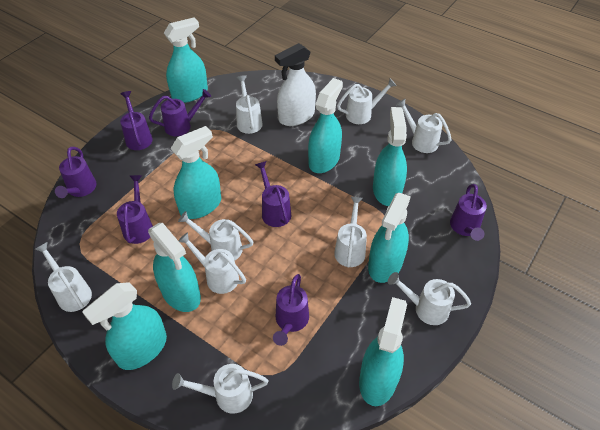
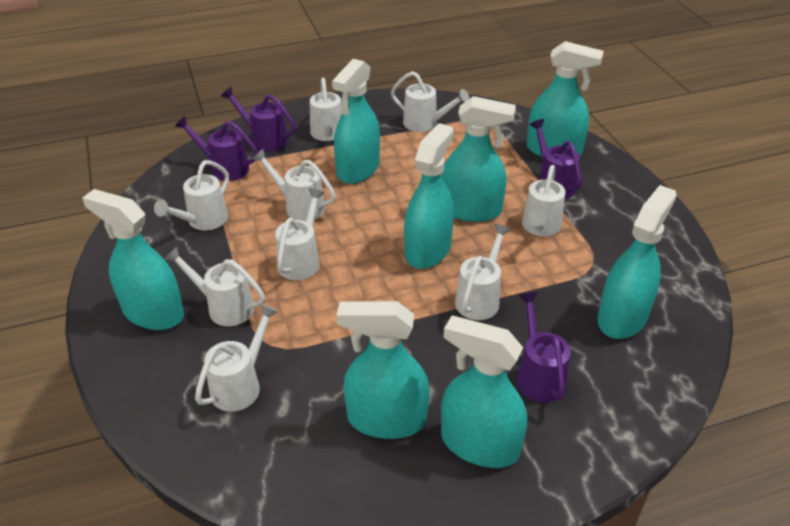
purple watering can: 7 -> 4
white spray bottle: 1 -> 0

